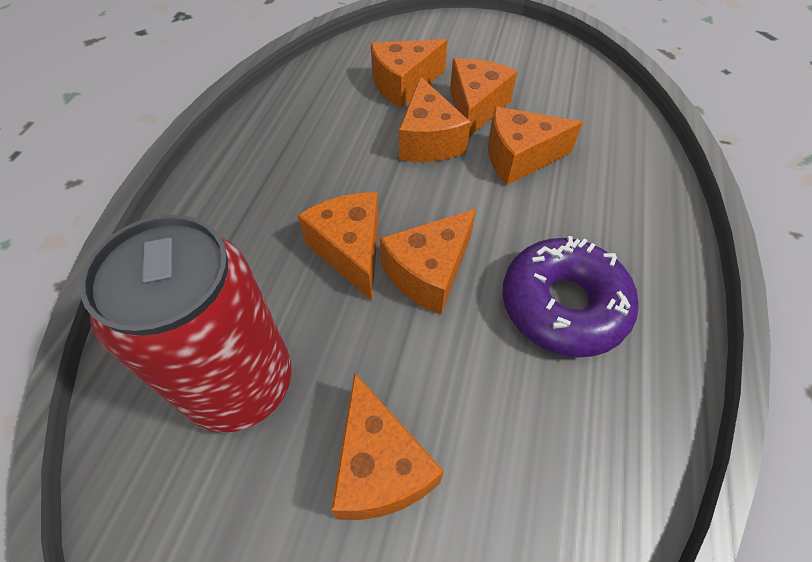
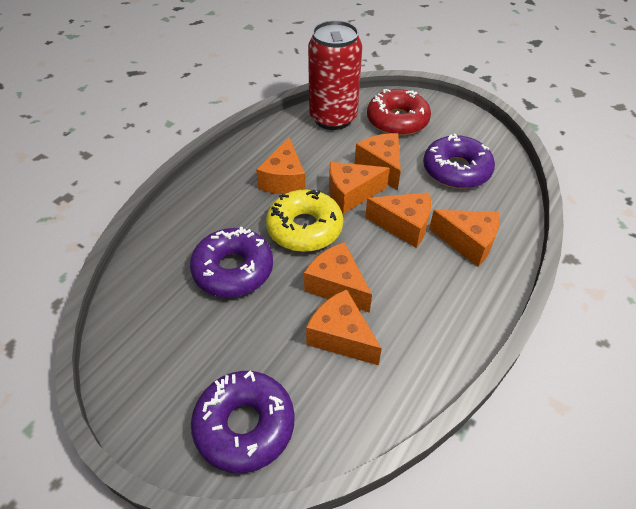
purple donut: 1 -> 3
red donut: 0 -> 1
yellow donut: 0 -> 1

